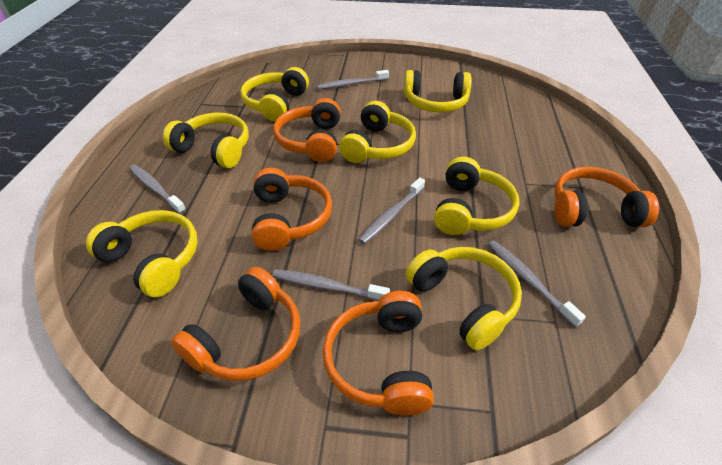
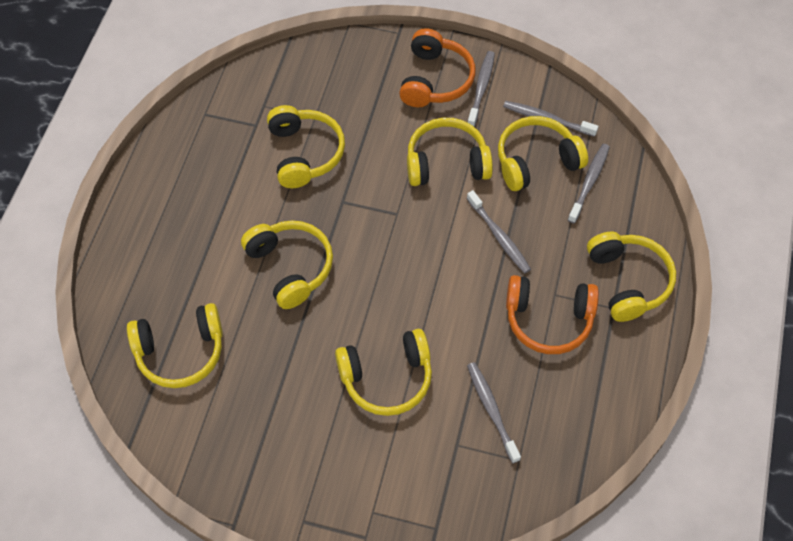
orange headphones: 5 -> 2

